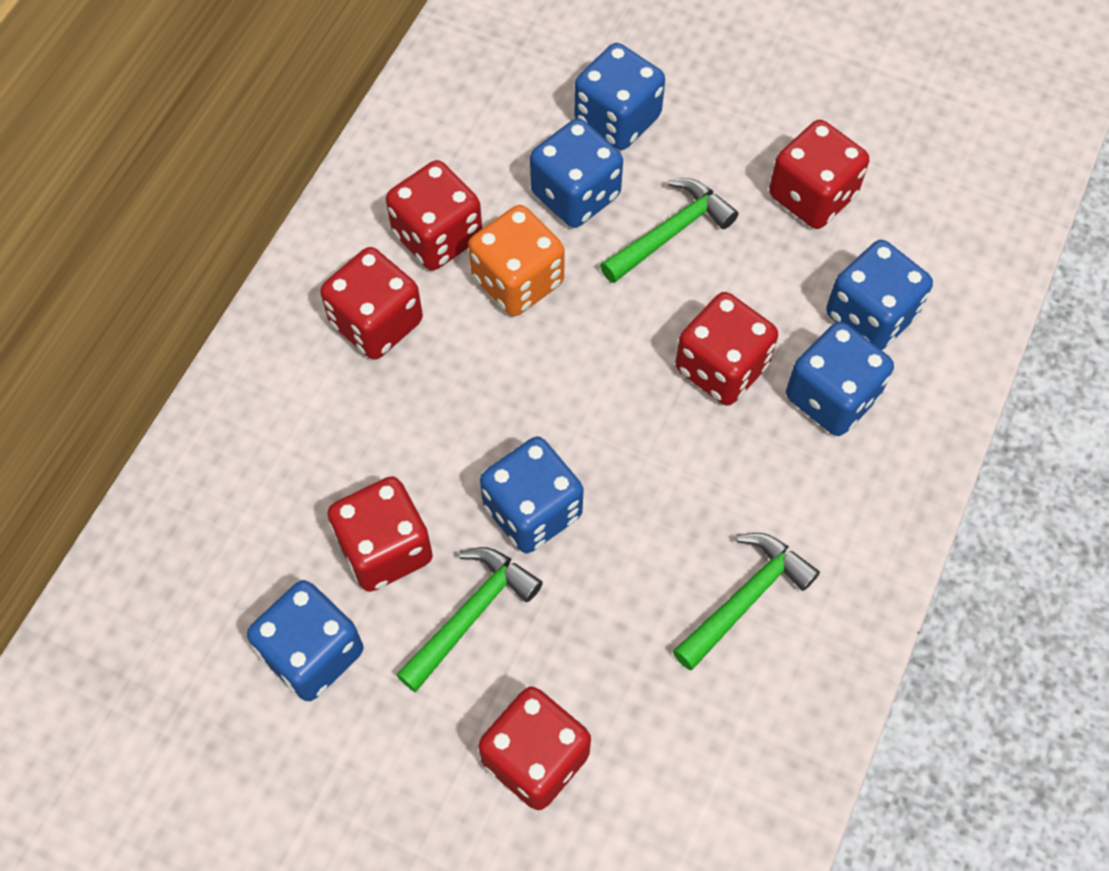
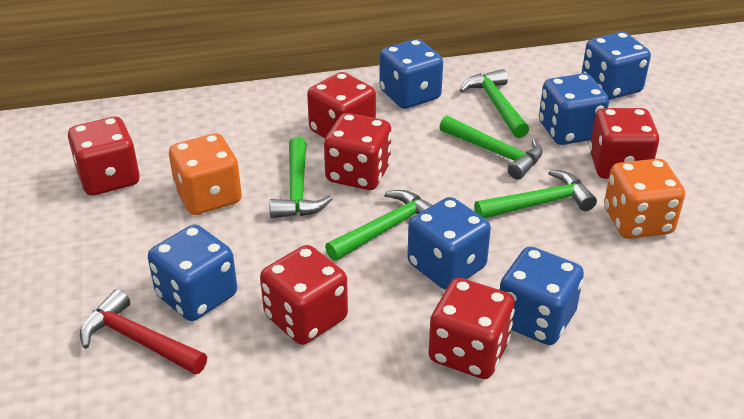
green hammer: 3 -> 5
orange dice: 1 -> 2
red hammer: 0 -> 1

